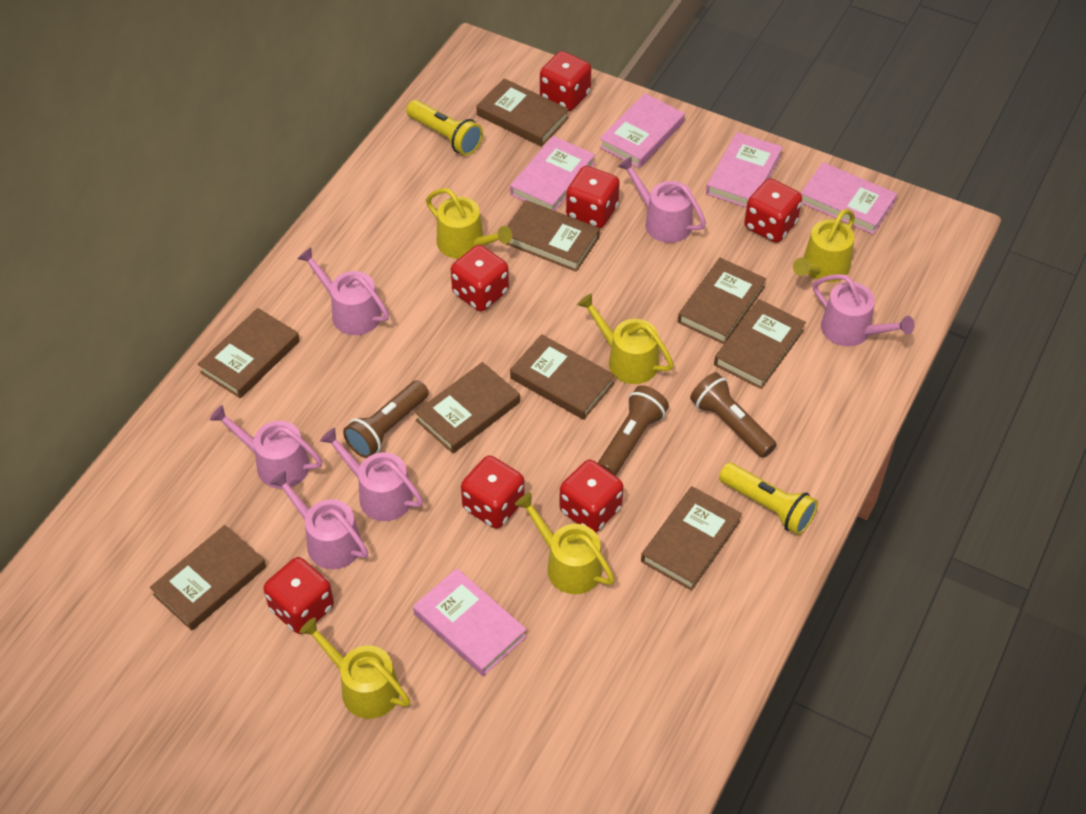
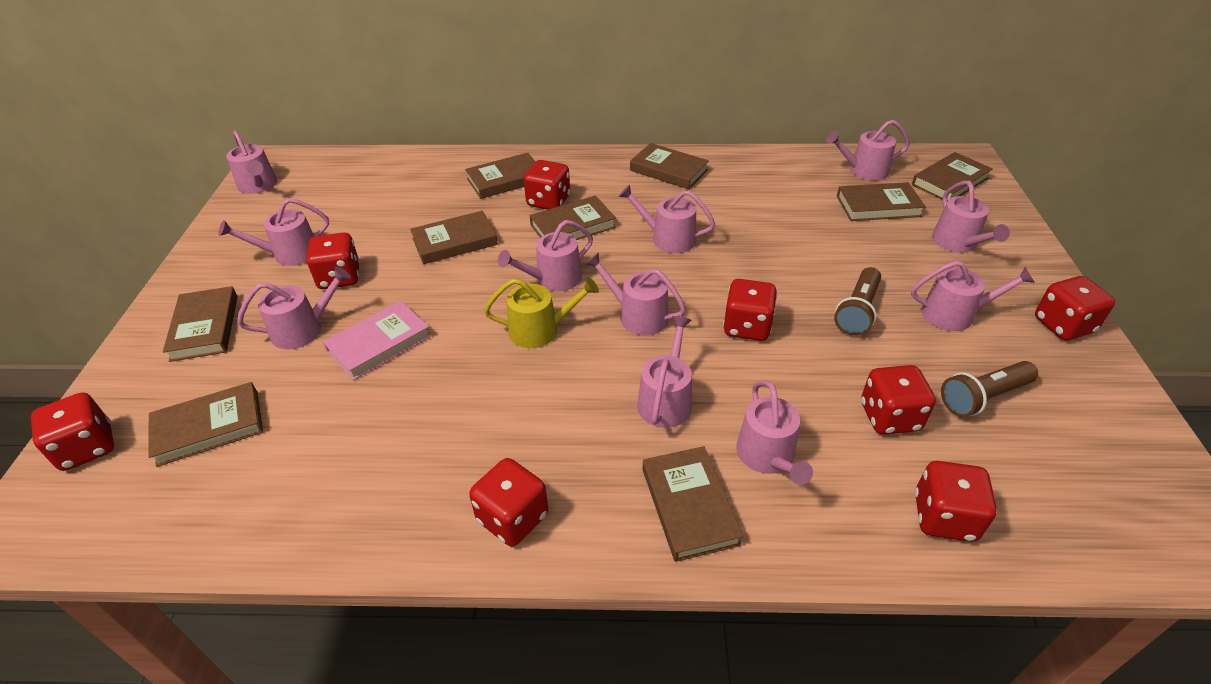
brown flashlight: 3 -> 2
pink book: 5 -> 1
pink watering can: 6 -> 11
red dice: 7 -> 8
yellow flashlight: 2 -> 0
yellow watering can: 5 -> 1

